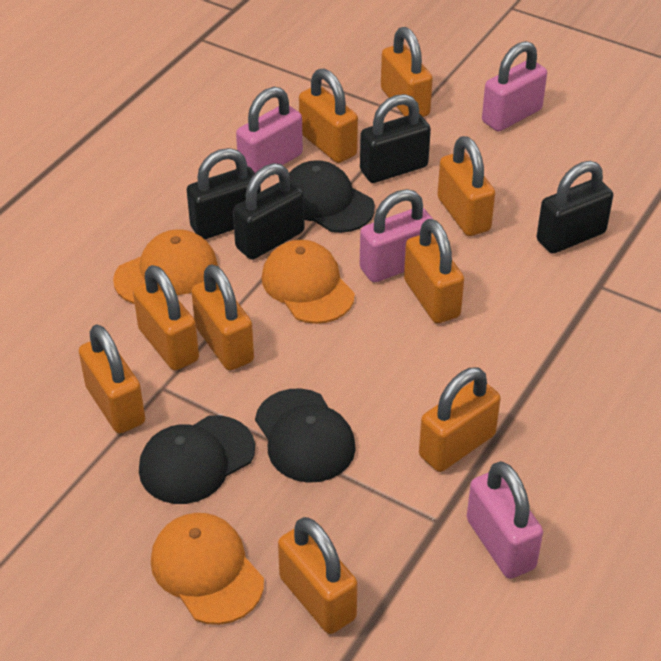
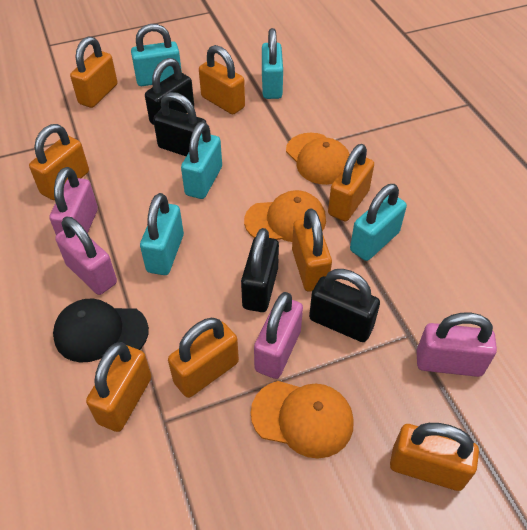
black cap: 3 -> 1
orange padlock: 9 -> 8
turquoise padlock: 0 -> 5

